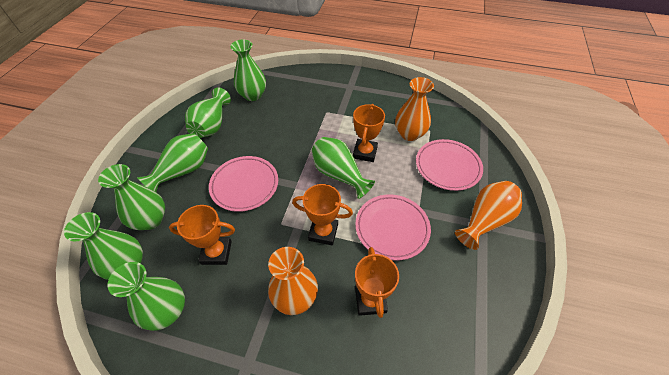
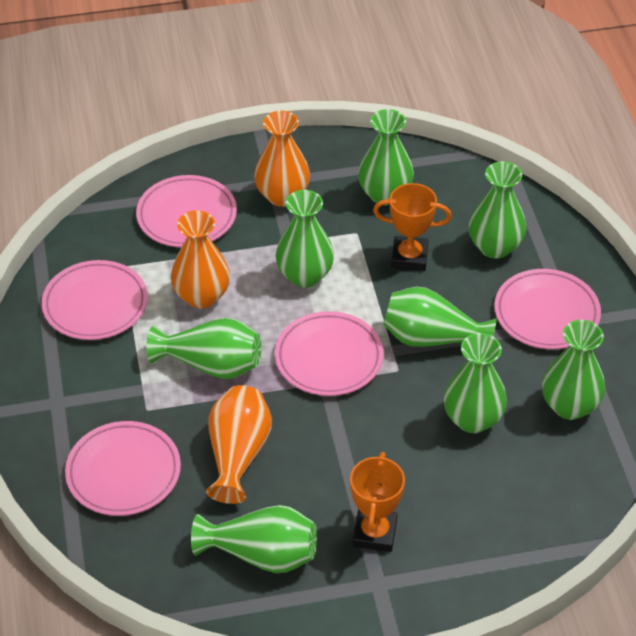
green vase: 7 -> 8
orange trophy: 4 -> 2
pink plate: 3 -> 5

